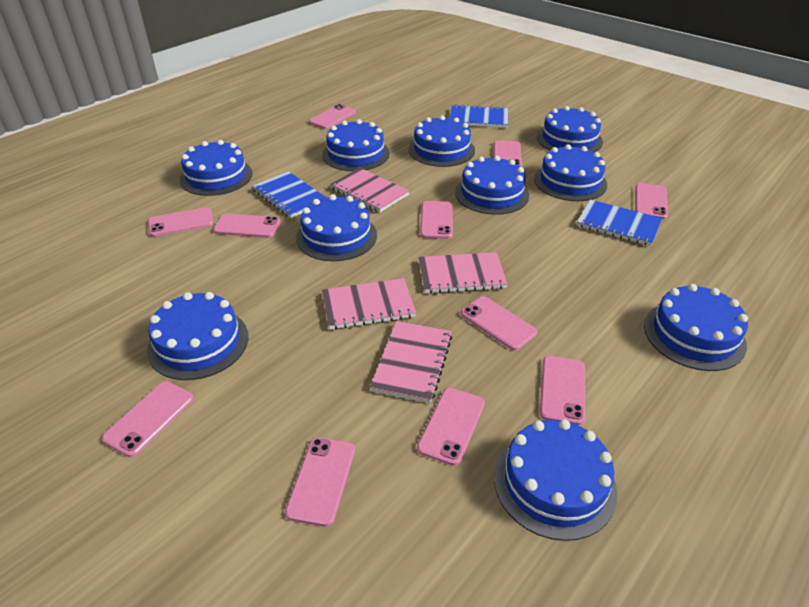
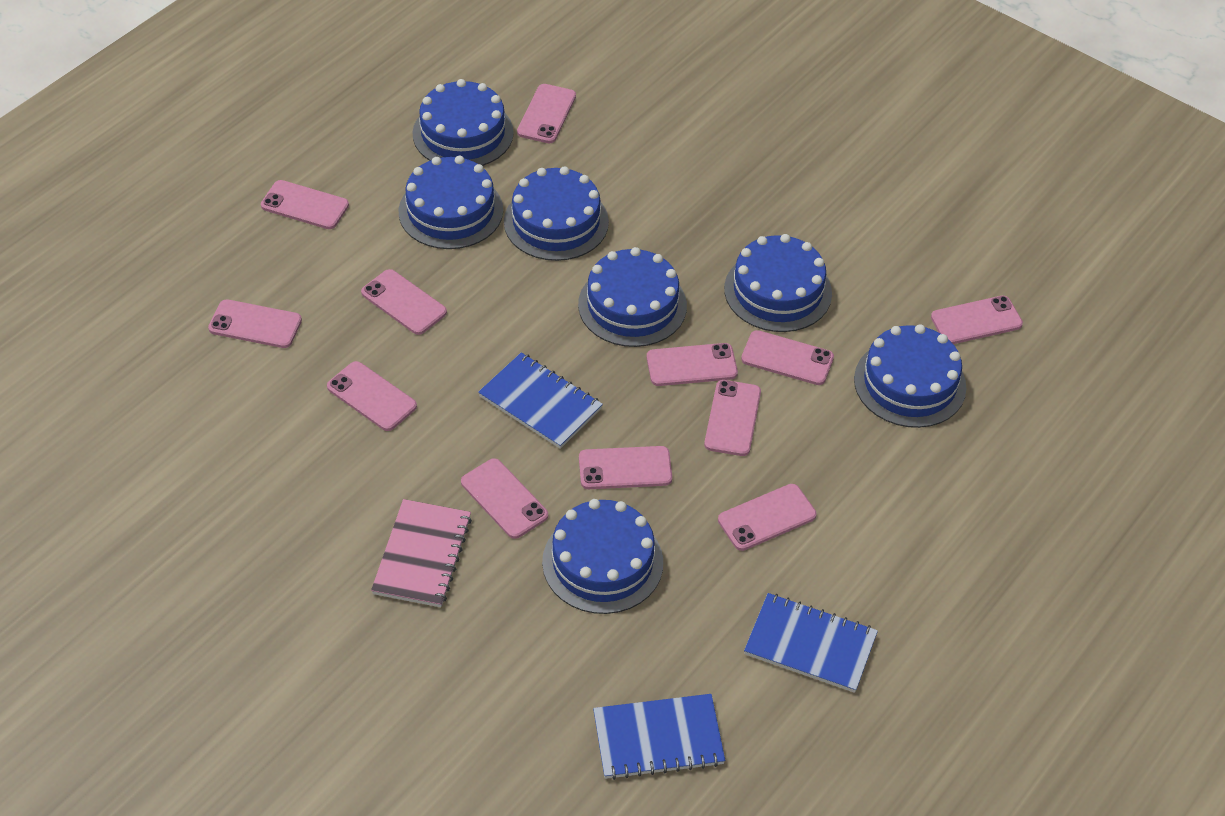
blue cake: 10 -> 7
pink notebook: 4 -> 1
pink phone: 11 -> 12

